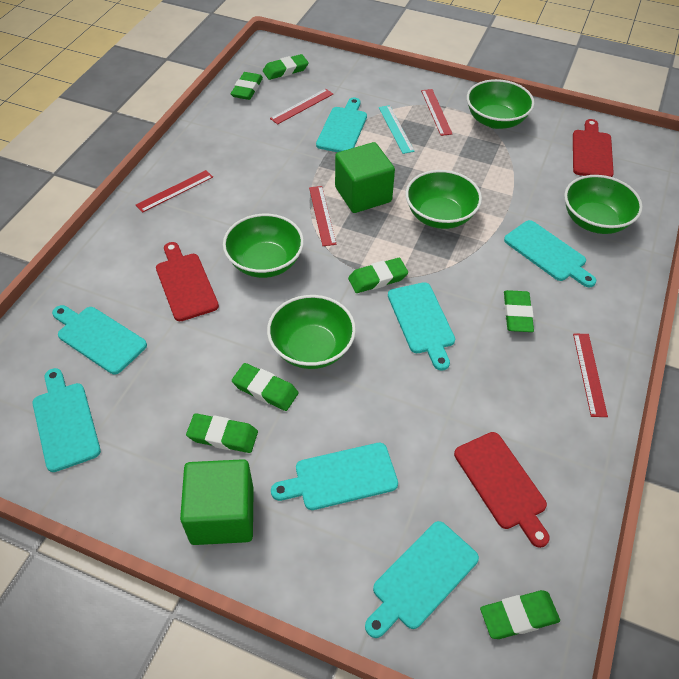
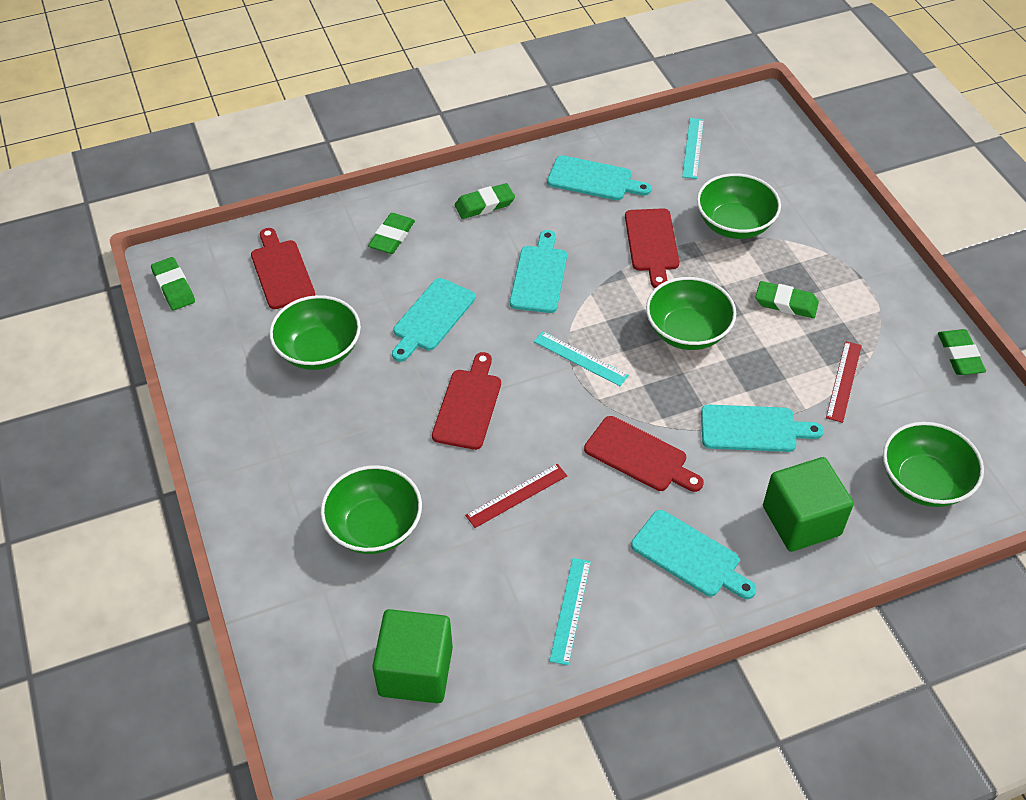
green eraser: 7 -> 5
red cutting board: 3 -> 4
red ruler: 5 -> 2
turquoise cutting board: 7 -> 5
turquoise ruler: 1 -> 3

